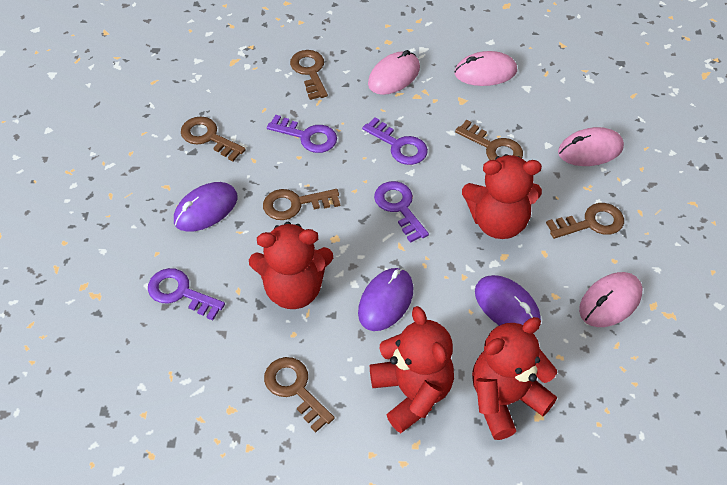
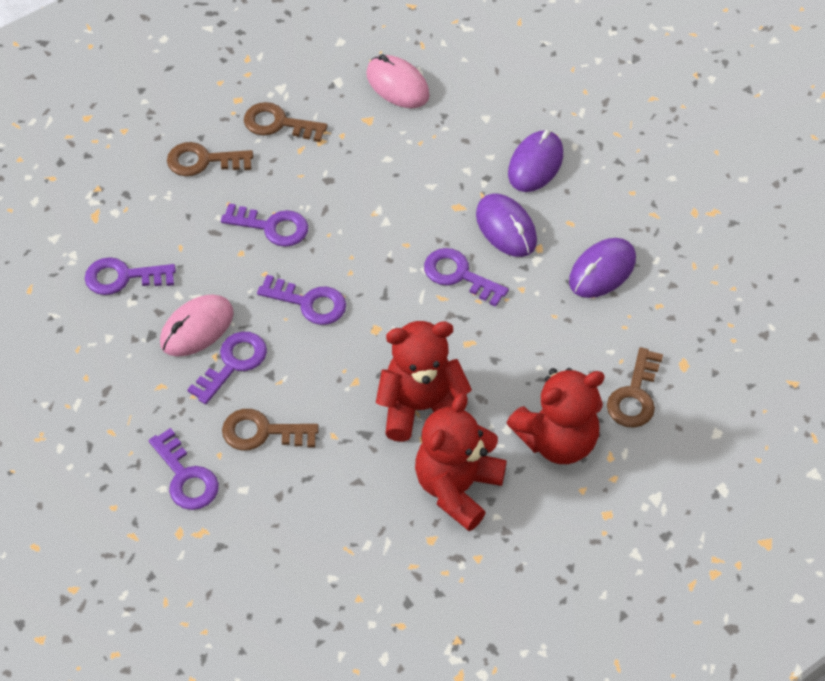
brown key: 6 -> 4
pink mouse: 4 -> 2
purple key: 4 -> 6
red teddy bear: 4 -> 3

